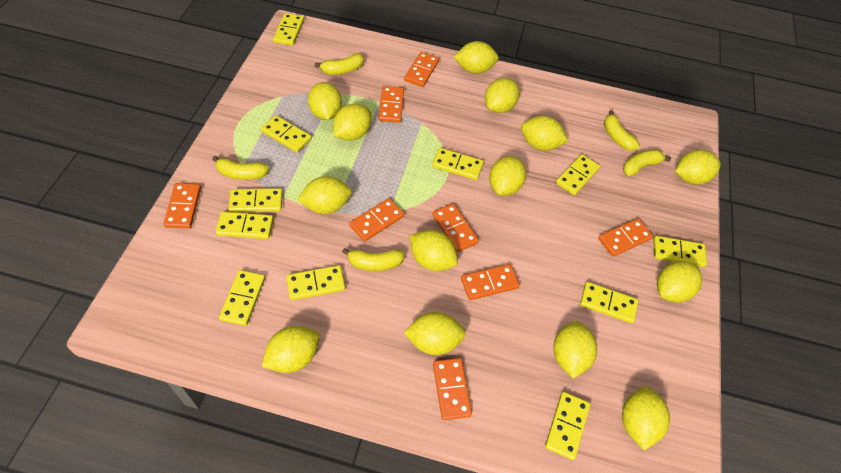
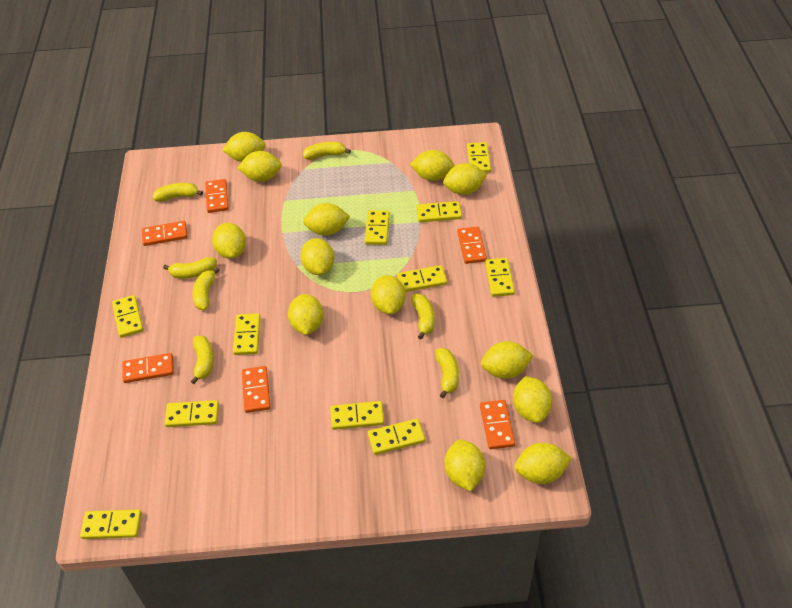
orange domino: 8 -> 6
yellow banana: 5 -> 7
yellow lemon: 14 -> 13

